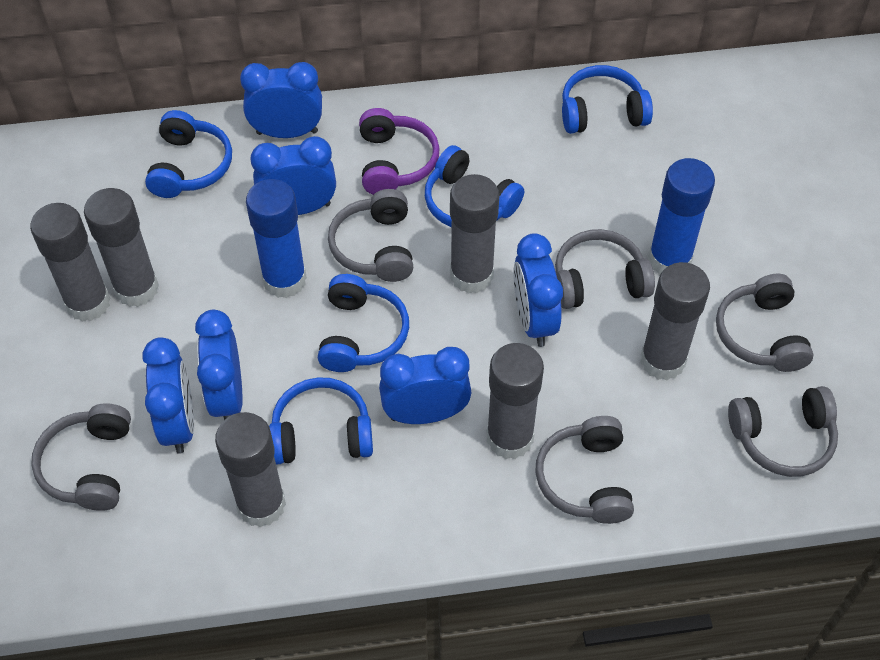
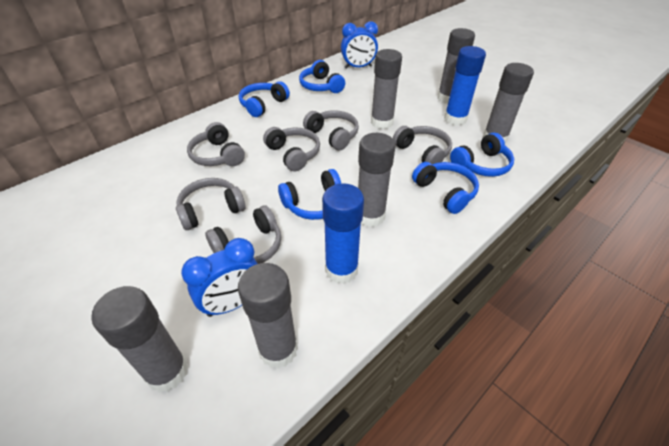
blue clock: 6 -> 2
purple headphones: 1 -> 0

